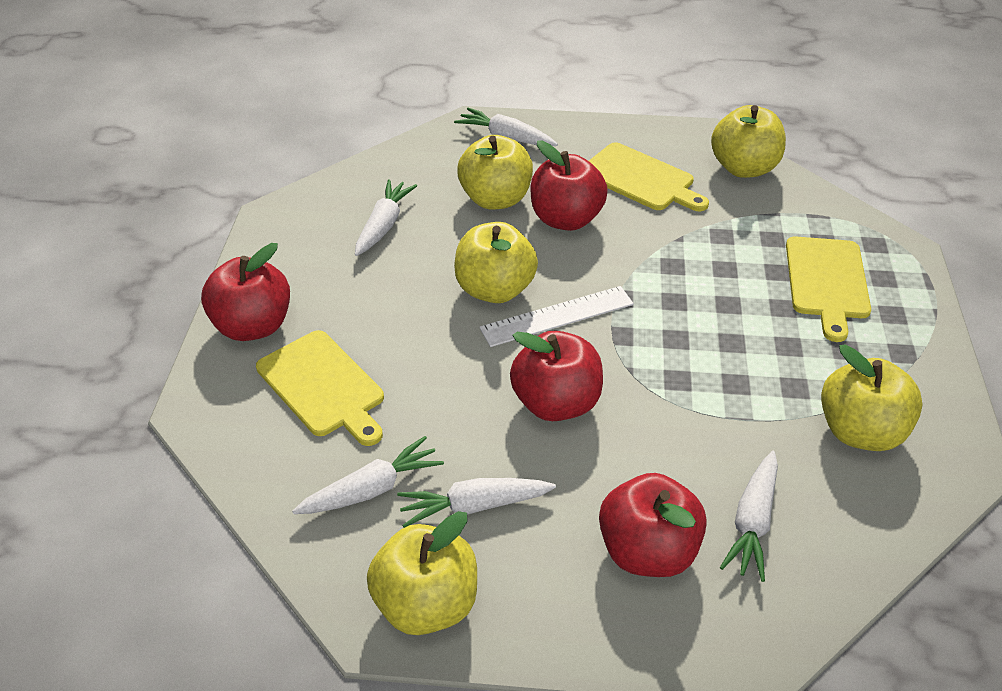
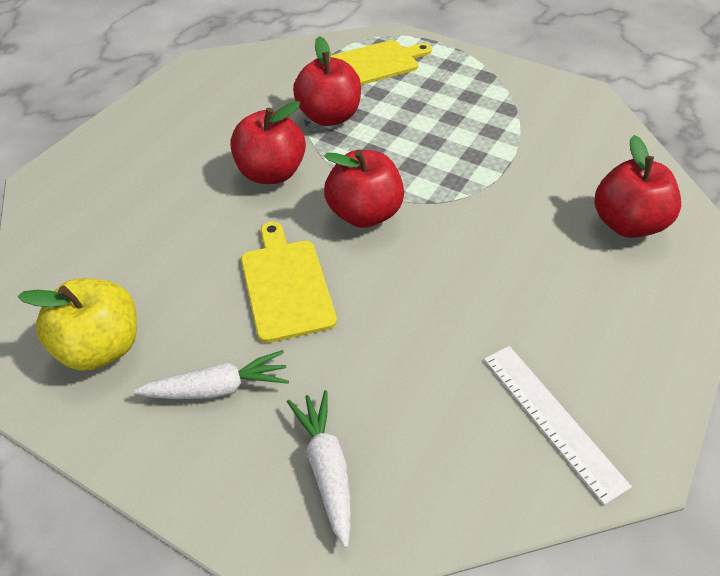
white carrot: 5 -> 2
yellow apple: 5 -> 1
yellow cutting board: 3 -> 2

